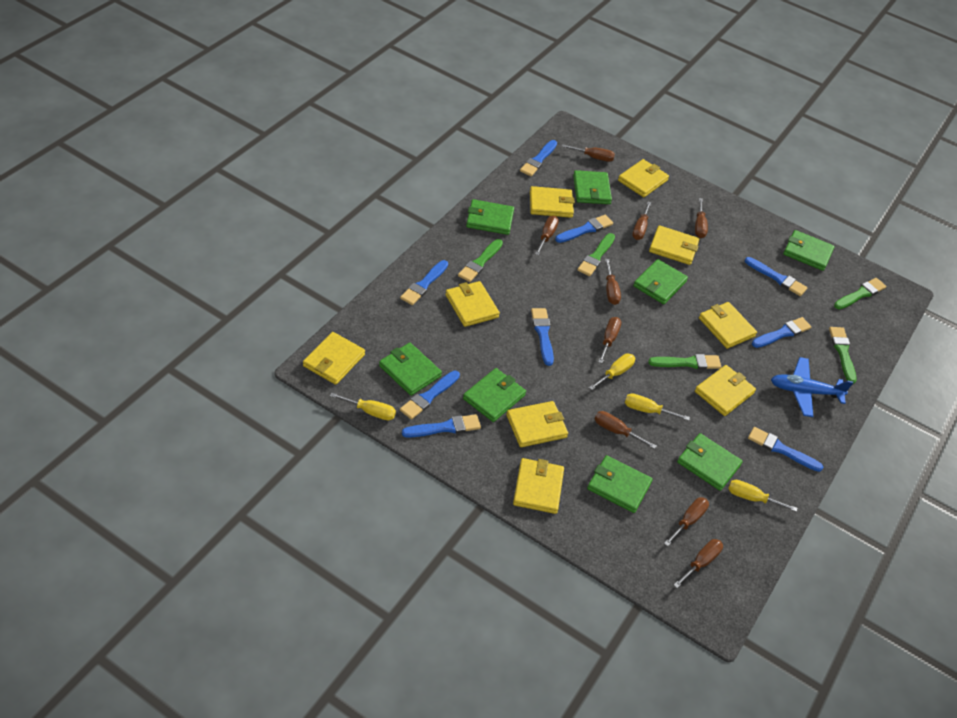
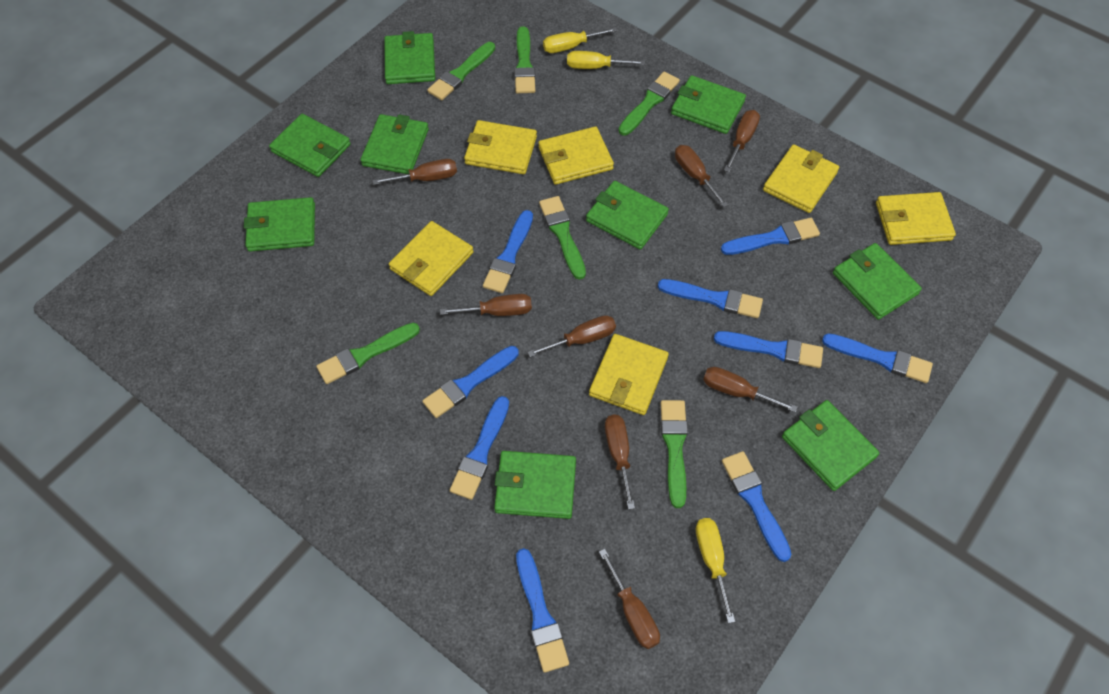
blue plane: 1 -> 0
brown screwdriver: 9 -> 8
green brush: 5 -> 6
green wallet: 8 -> 9
yellow screwdriver: 4 -> 3
yellow wallet: 9 -> 6

